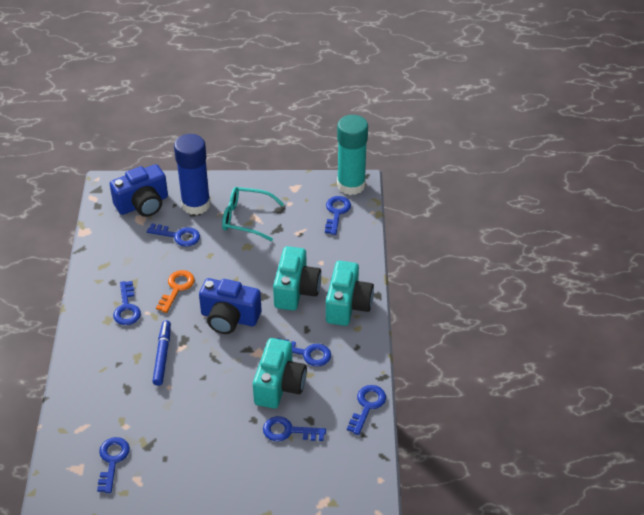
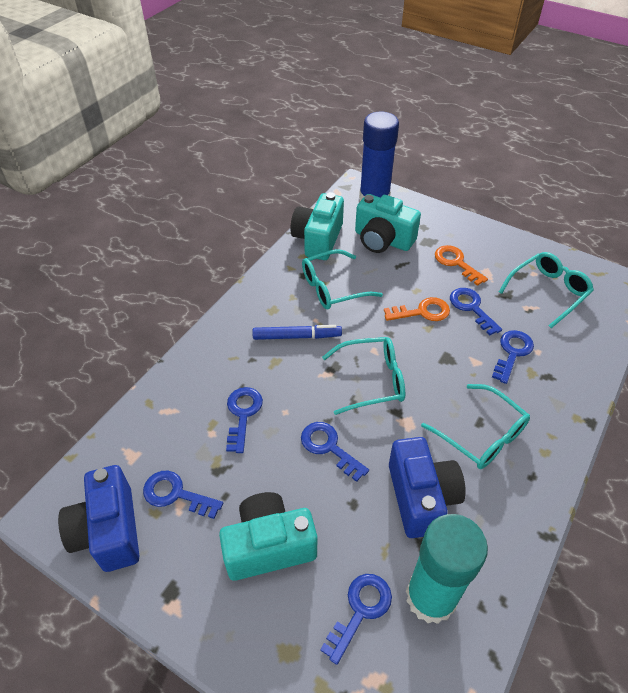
blue key: 7 -> 6
orange key: 1 -> 2
turquoise glasses: 1 -> 4

